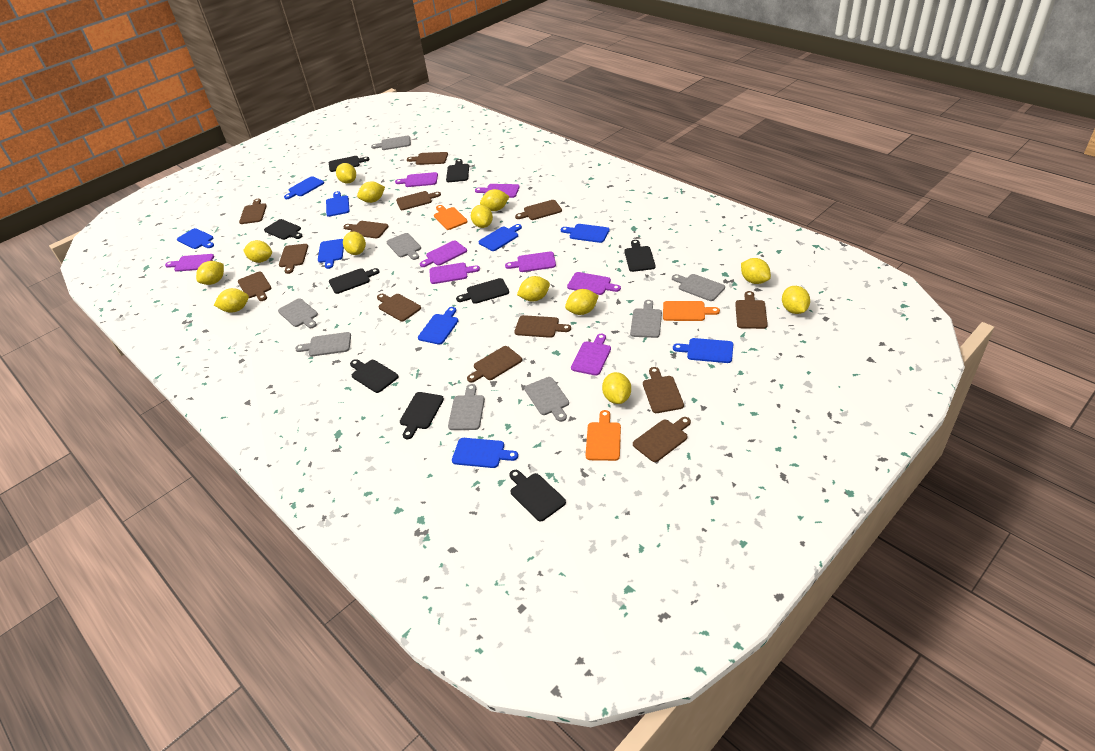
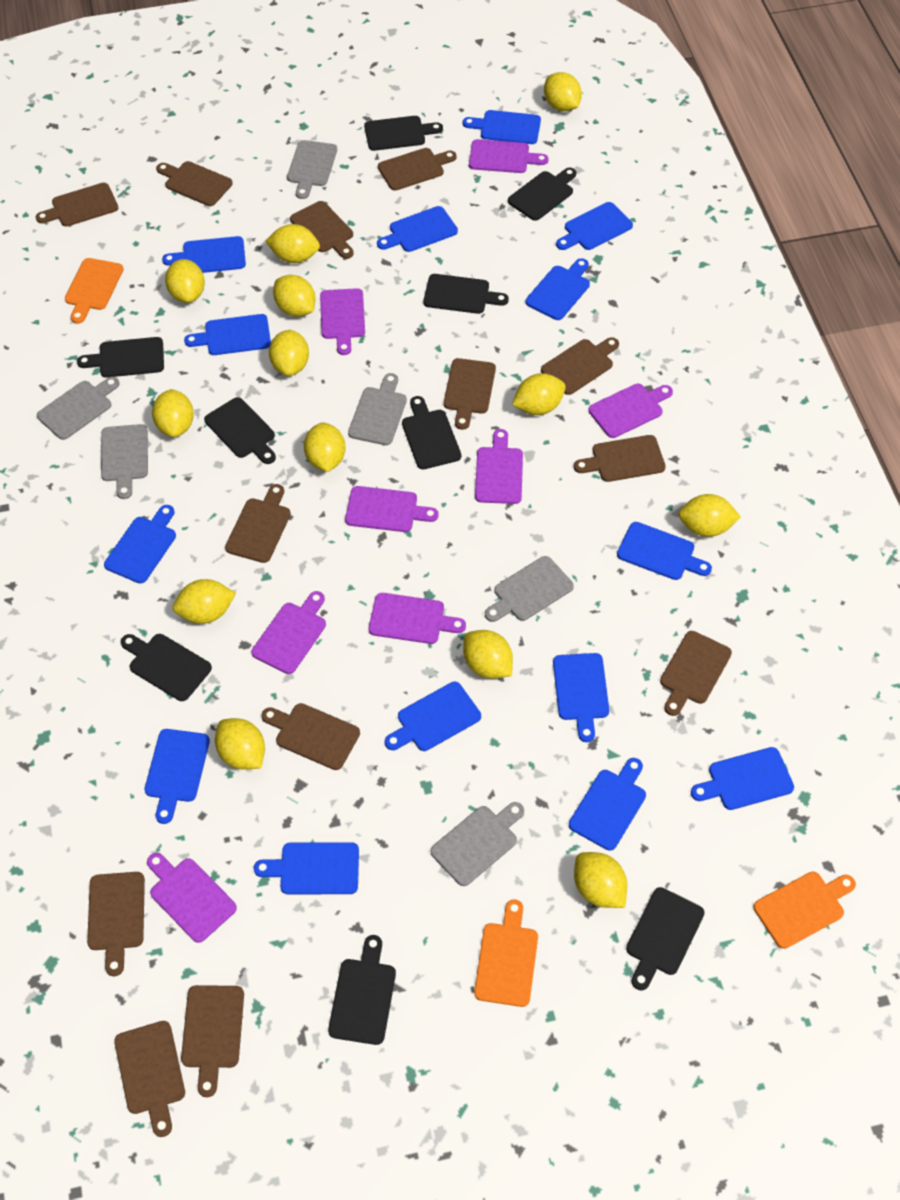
blue cutting board: 9 -> 14
grey cutting board: 8 -> 6

